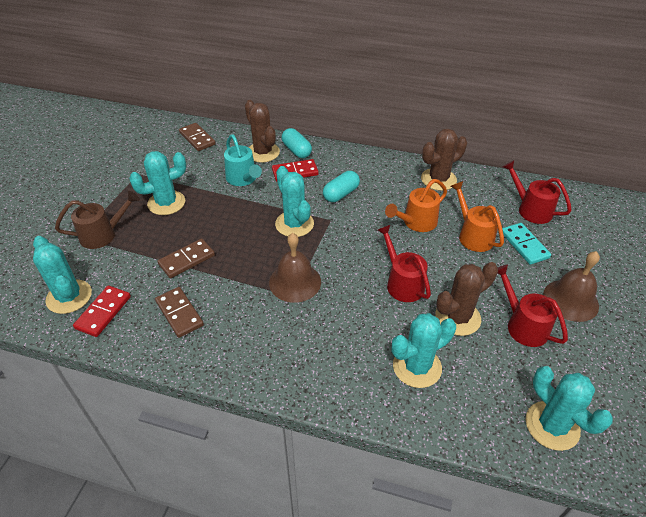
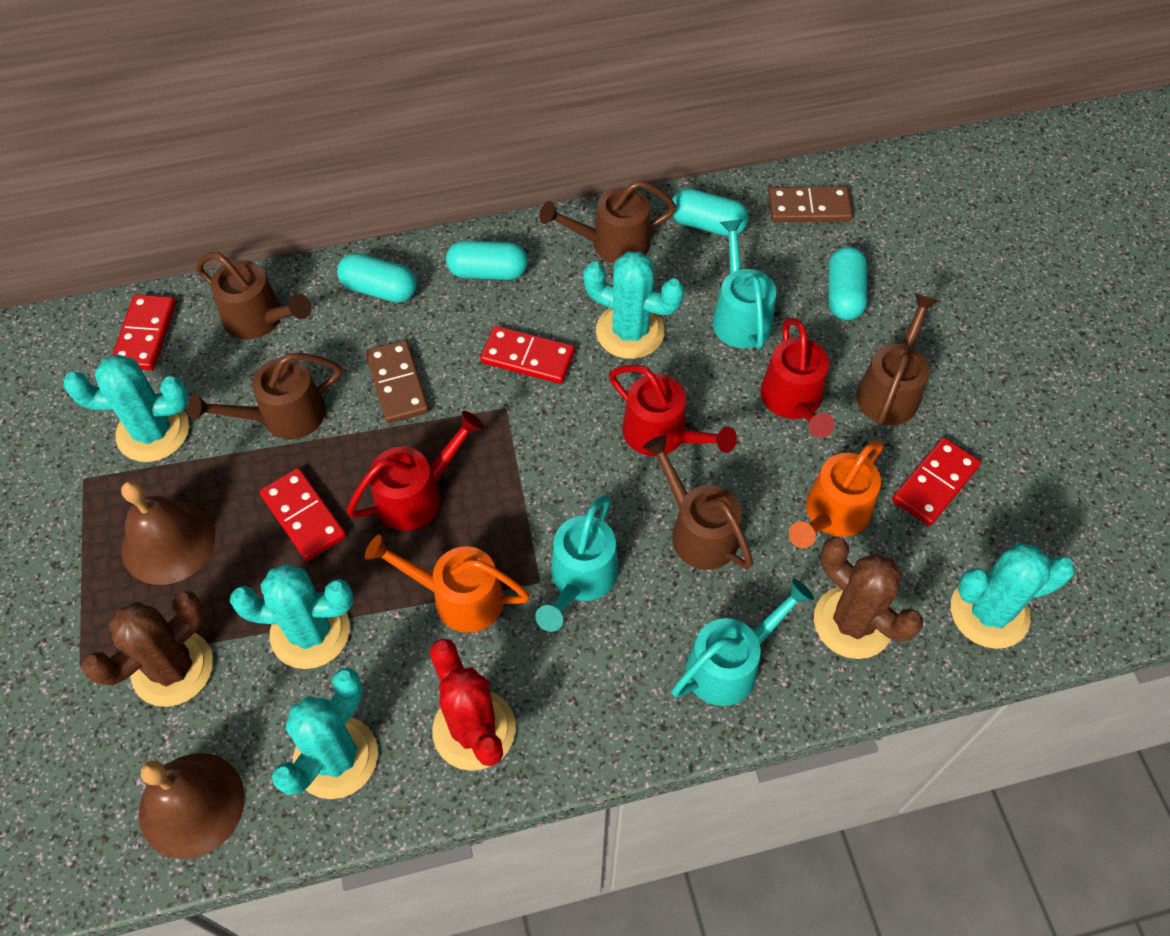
brown cactus: 3 -> 2
brown domino: 3 -> 2
brown watering can: 1 -> 5
red cactus: 0 -> 1
red domino: 2 -> 4
turquoise capsule: 2 -> 4
turquoise domino: 1 -> 0
turquoise watering can: 1 -> 3

